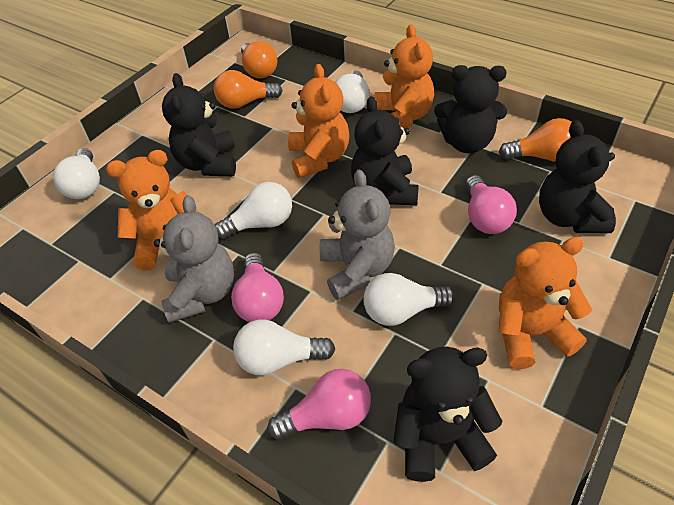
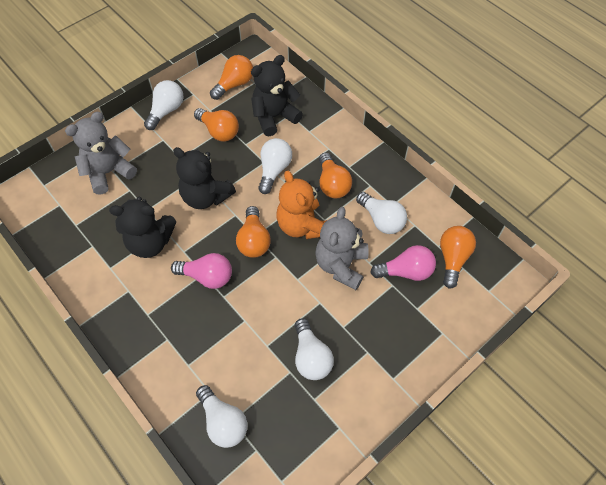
black teddy bear: 5 -> 3
orange light bulb: 3 -> 5
orange teddy bear: 4 -> 1
pink light bulb: 3 -> 2

